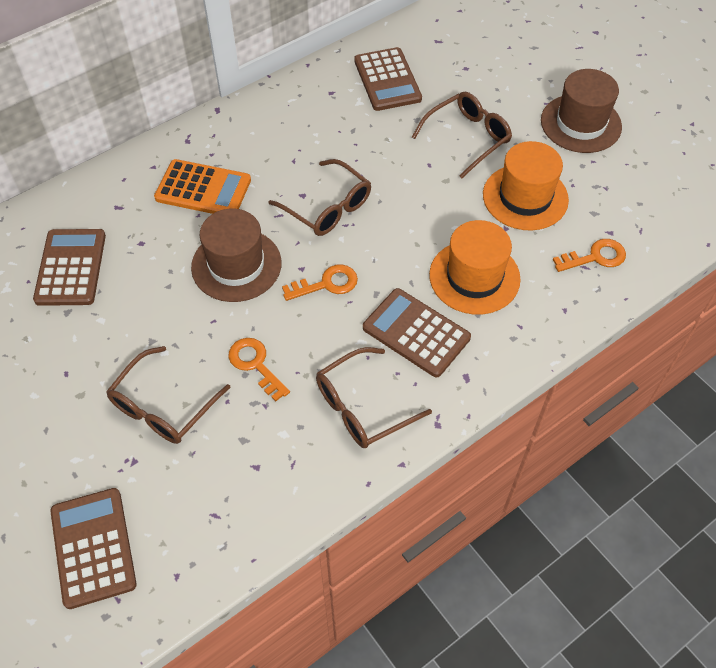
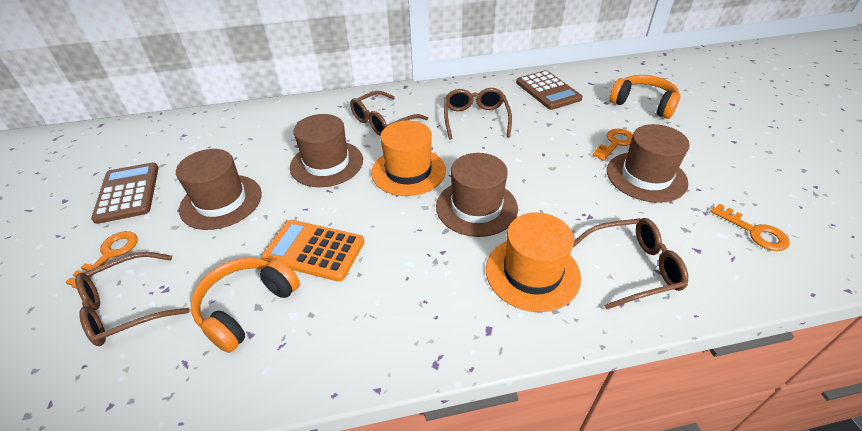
brown calculator: 4 -> 2
brown hat: 2 -> 4
orange headphones: 0 -> 2

